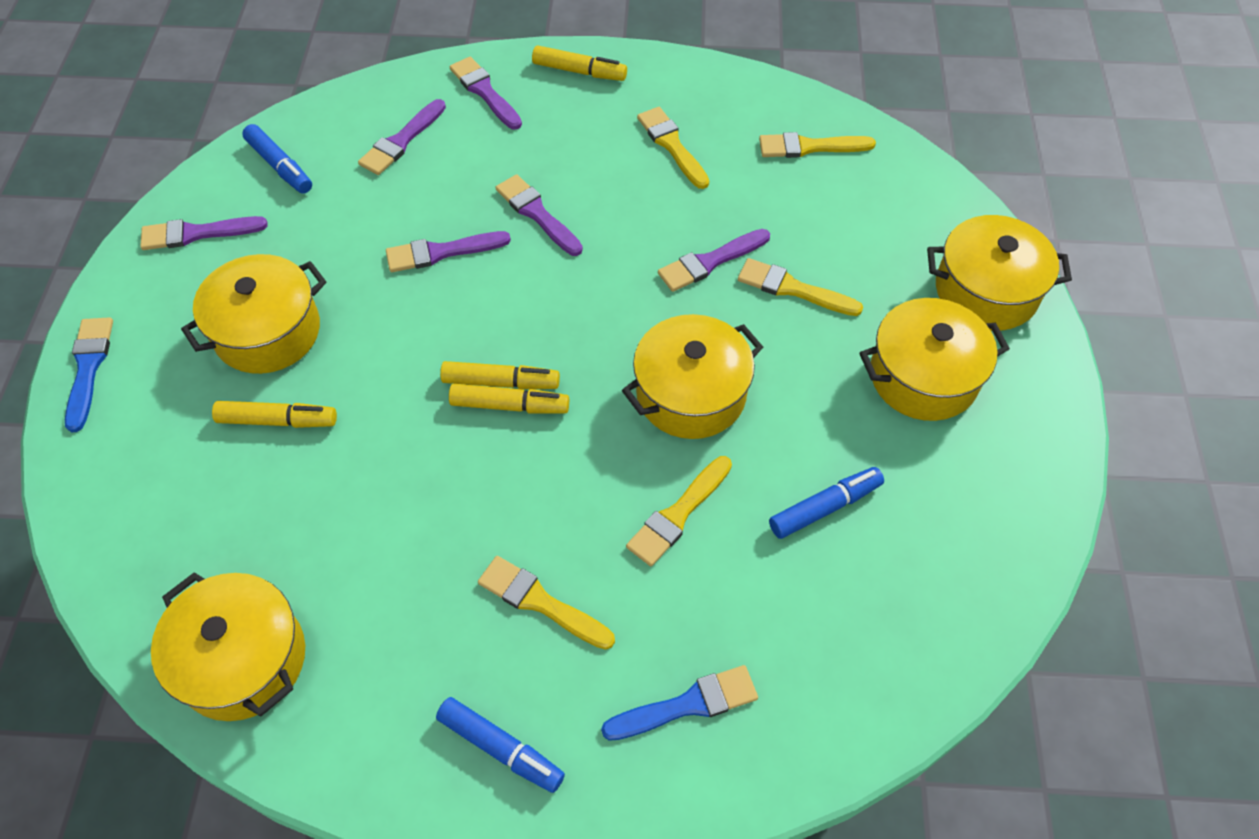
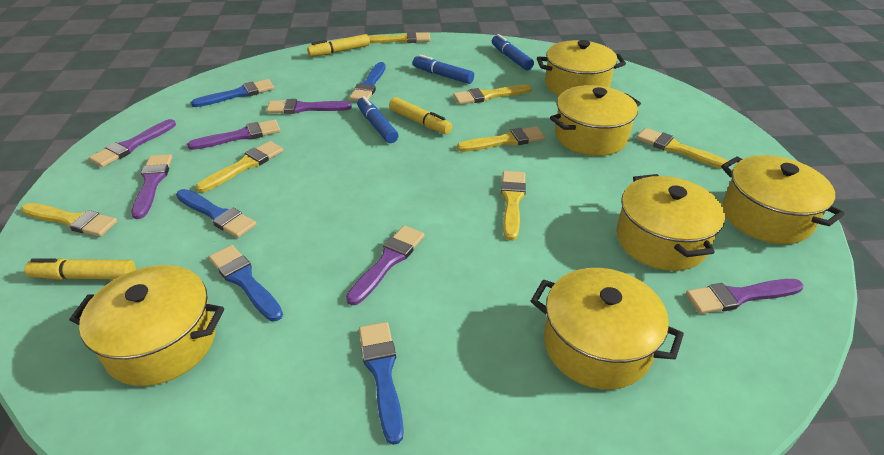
blue brush: 2 -> 5
yellow brush: 5 -> 7
yellow marker: 4 -> 3
yellow pot: 5 -> 6

